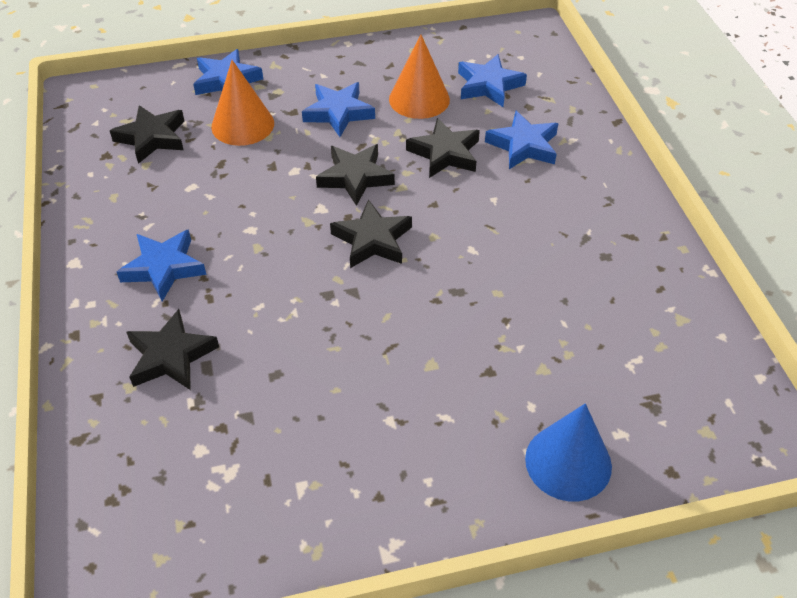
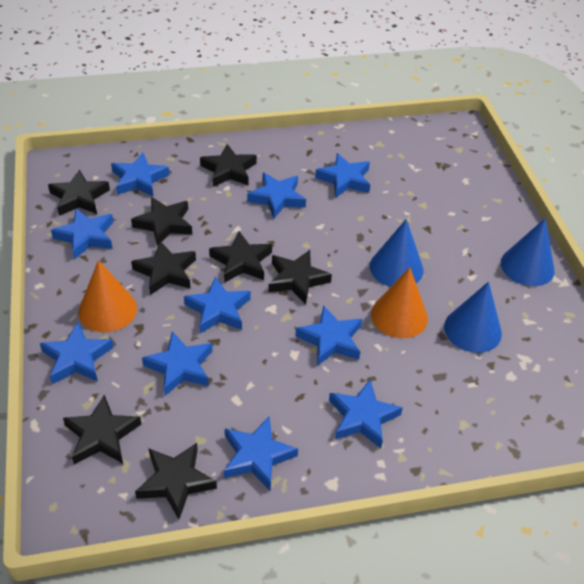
black star: 5 -> 8
blue cone: 1 -> 3
blue star: 5 -> 10

